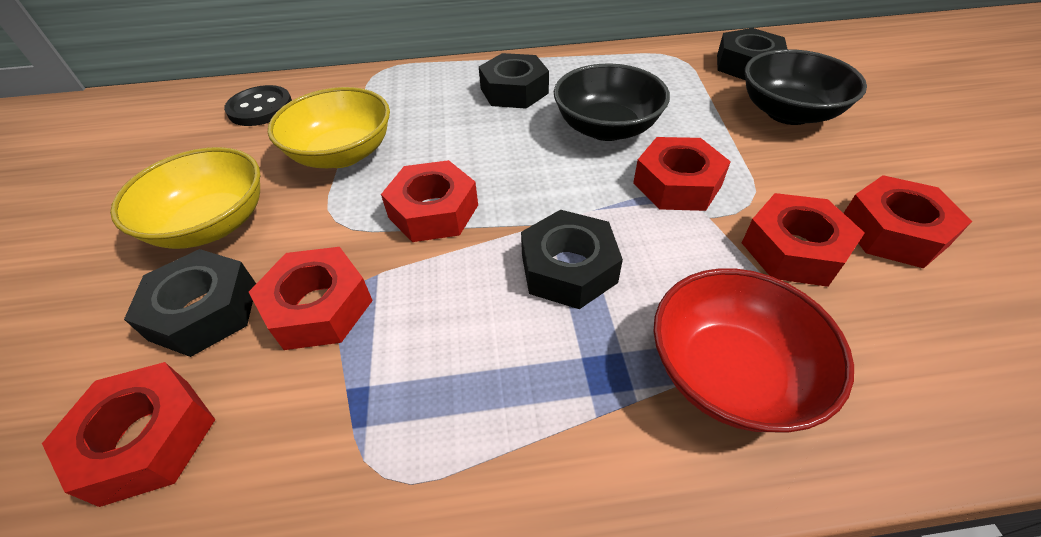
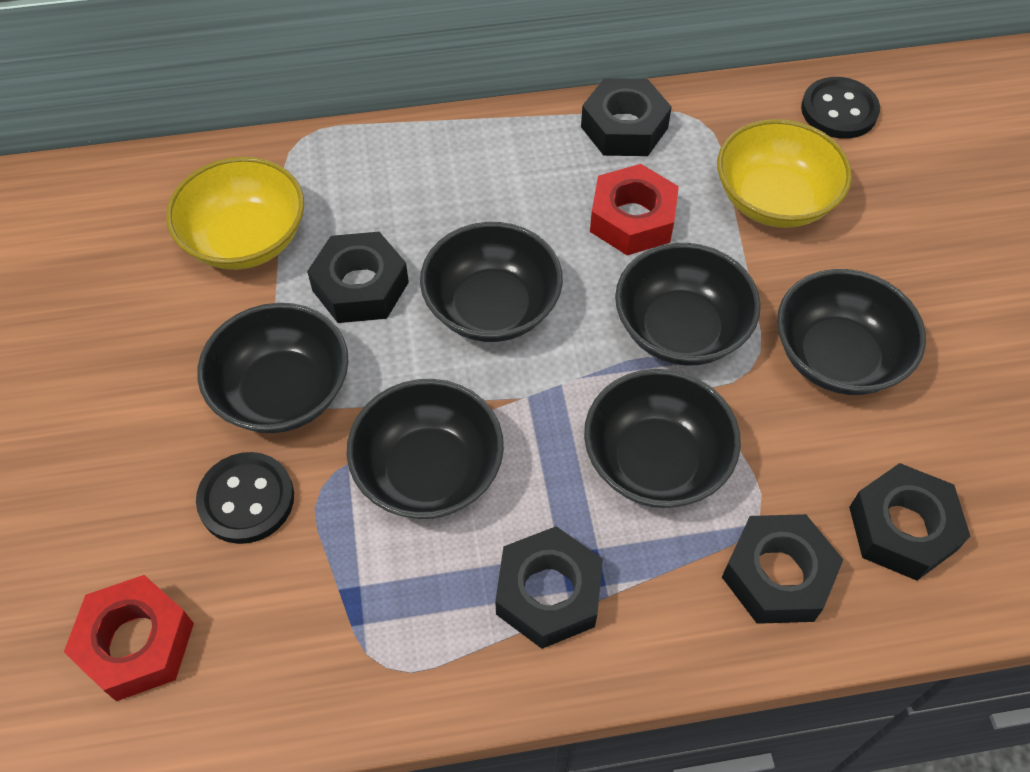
black bowl: 2 -> 6
black button: 1 -> 2
black nut: 4 -> 5
red bowl: 1 -> 0
red nut: 6 -> 2

